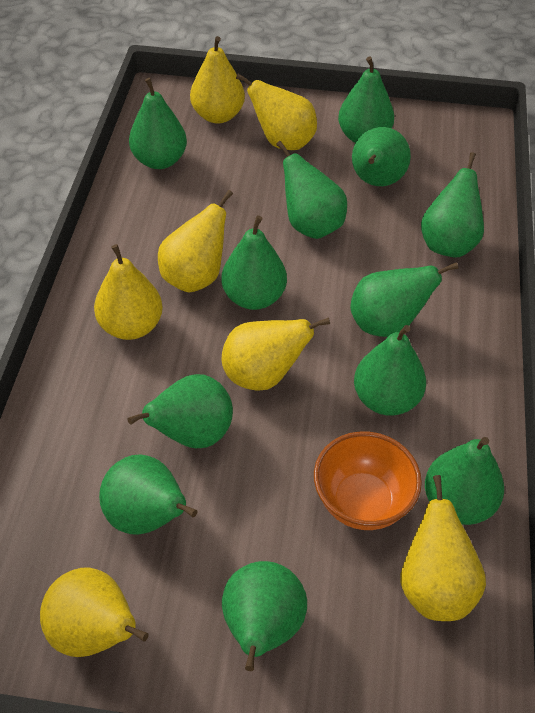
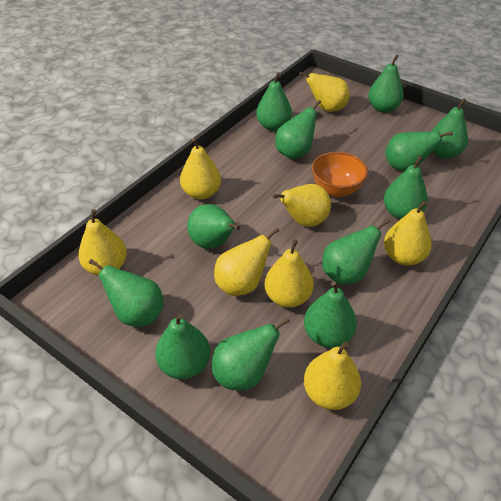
yellow pear: 7 -> 8

